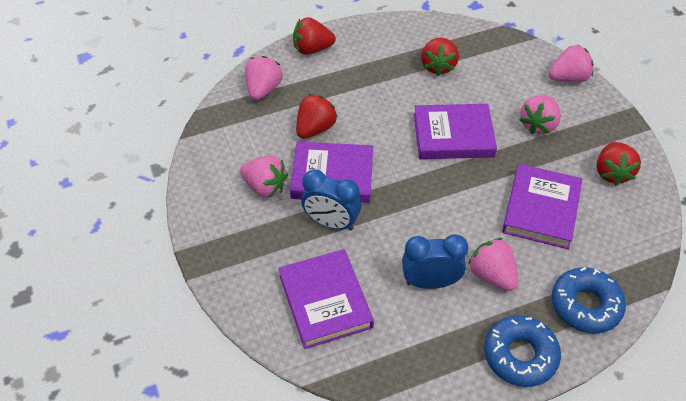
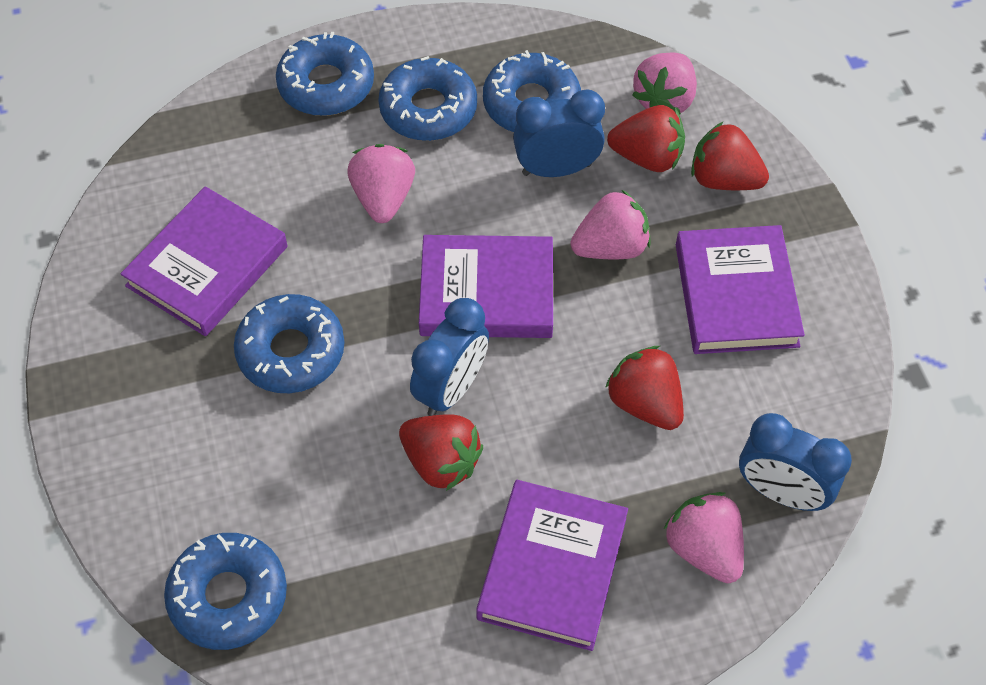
blue clock: 2 -> 3
blue donut: 2 -> 5
pink strawberry: 5 -> 4

